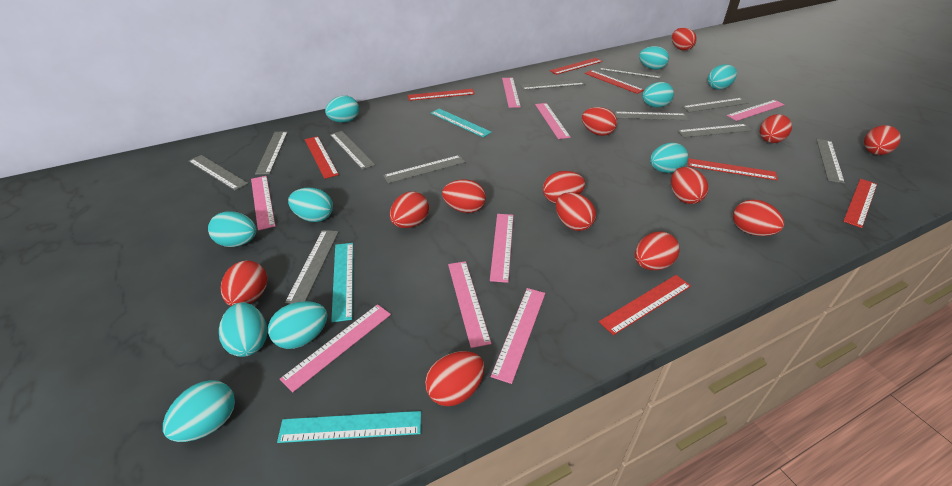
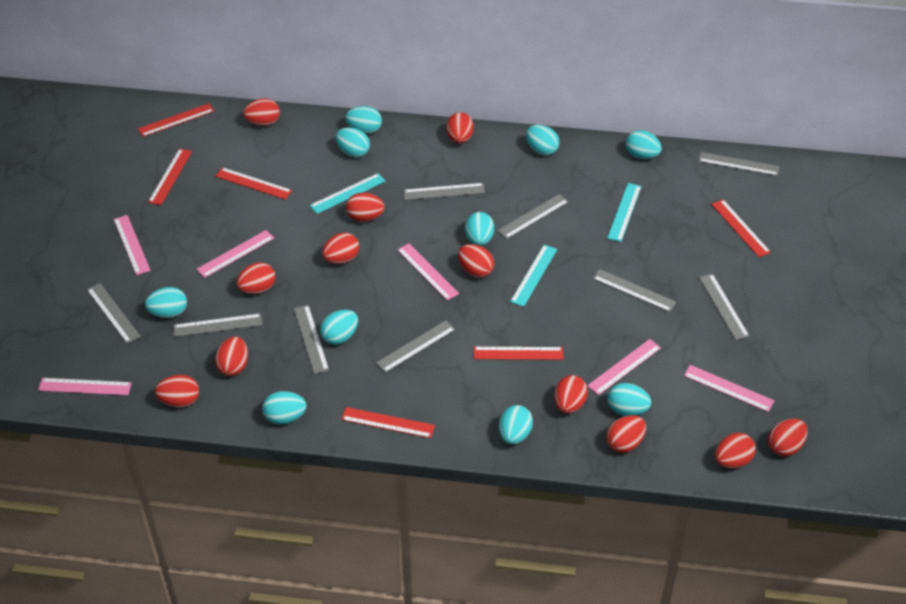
grey ruler: 11 -> 9
pink ruler: 8 -> 6
red egg: 13 -> 12
red ruler: 7 -> 6

